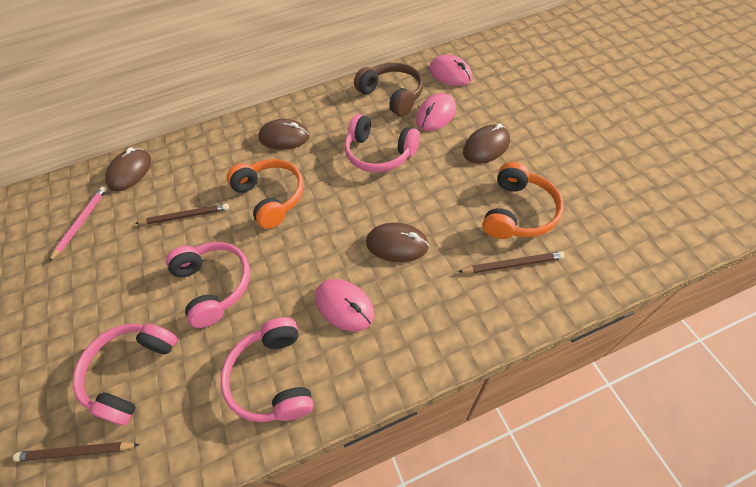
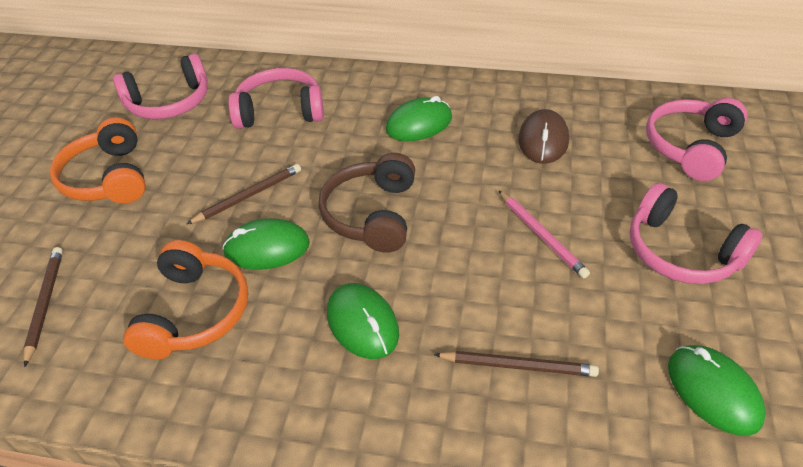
brown mouse: 4 -> 1
green mouse: 0 -> 4
pink mouse: 3 -> 0

